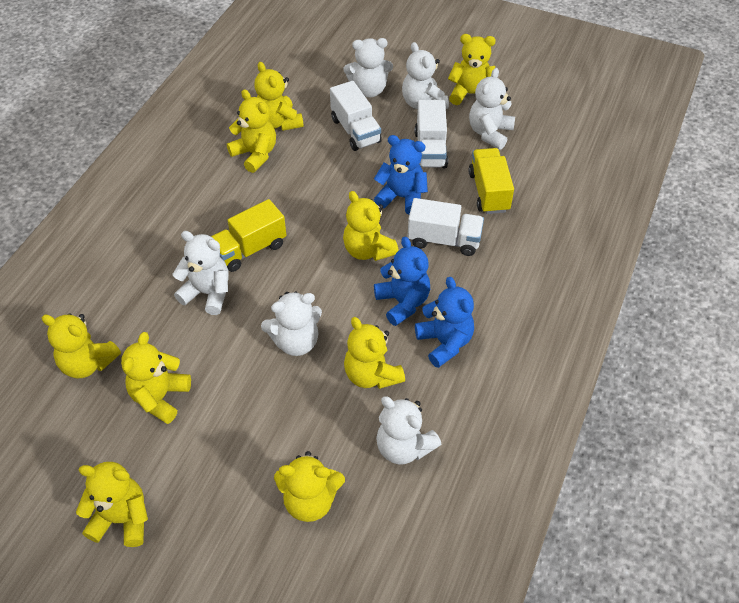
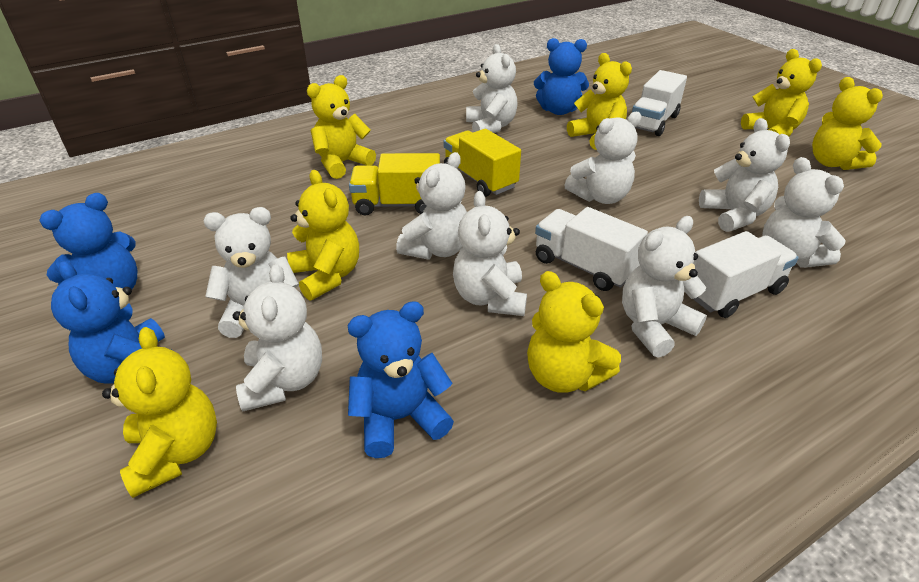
blue teddy bear: 3 -> 4
white teddy bear: 6 -> 9
yellow teddy bear: 9 -> 7

